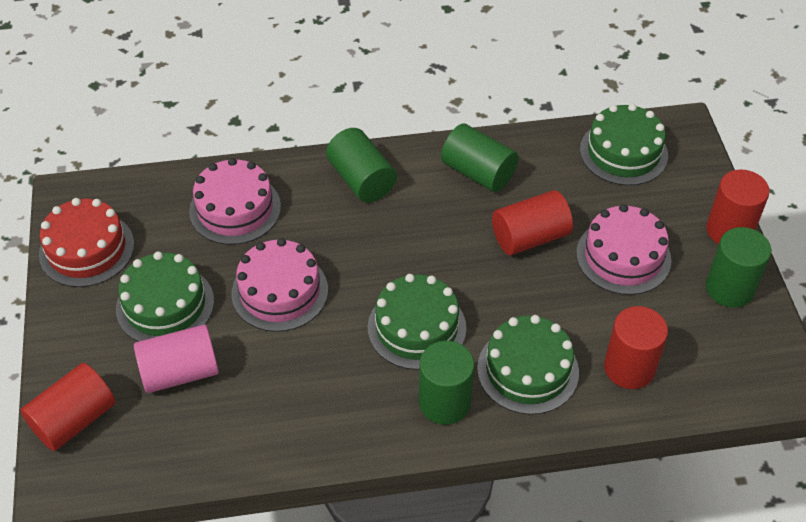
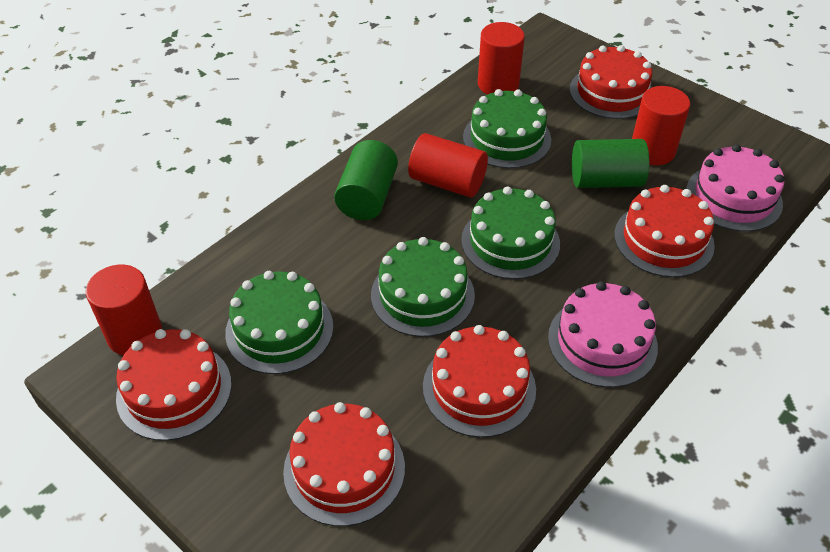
green cylinder: 4 -> 2
pink cake: 3 -> 2
pink cylinder: 1 -> 0
red cake: 1 -> 5

